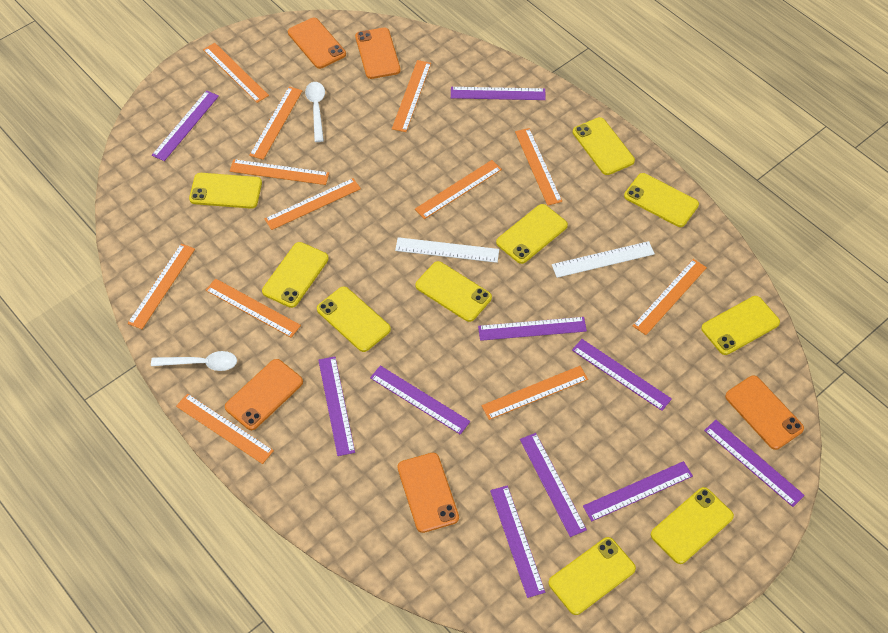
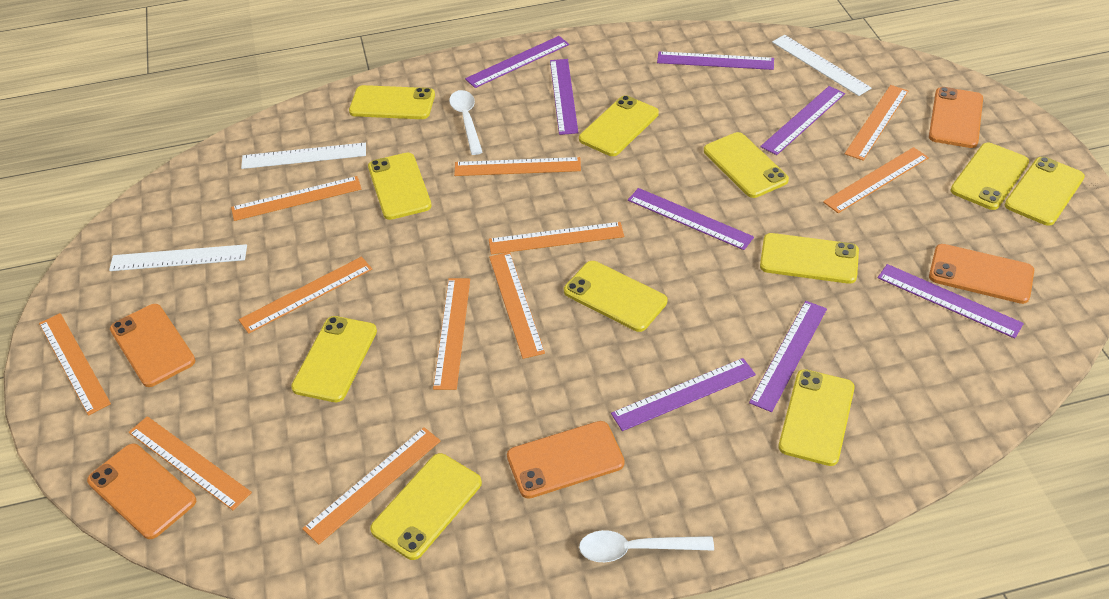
orange ruler: 12 -> 11
purple ruler: 10 -> 8
white ruler: 2 -> 3
yellow phone: 10 -> 11

